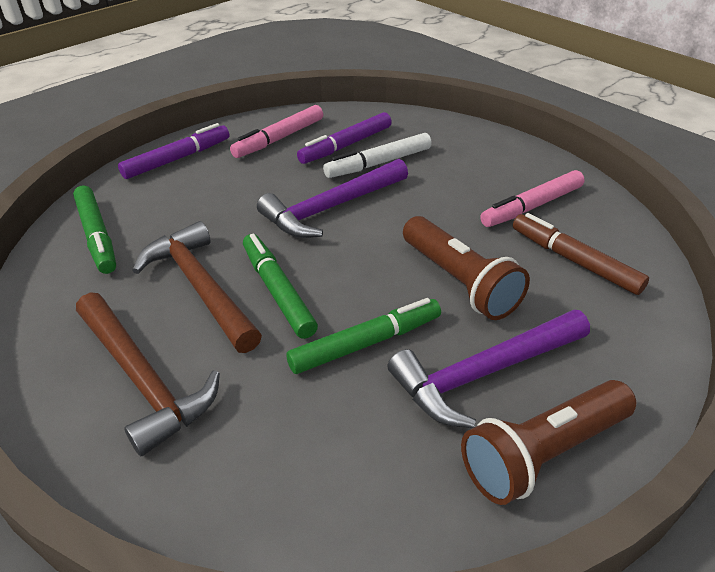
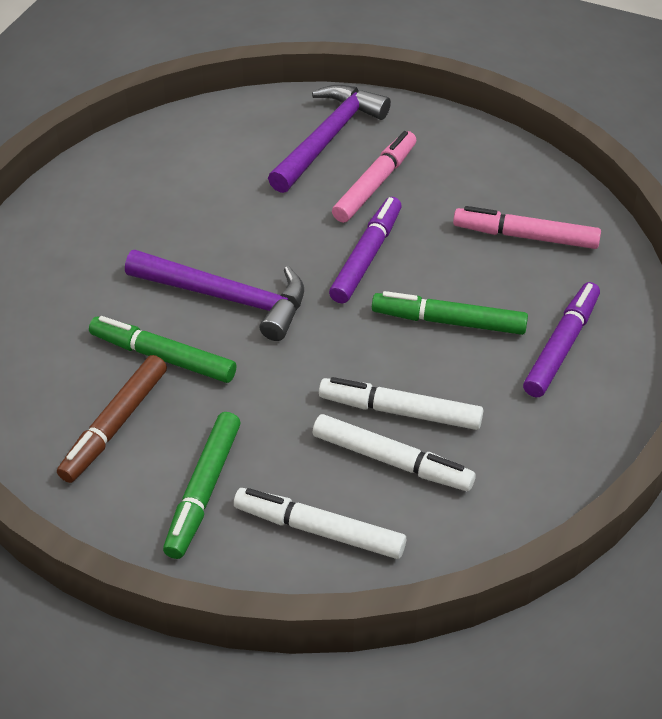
brown flashlight: 2 -> 0
brown hammer: 2 -> 0
white marker: 1 -> 3

